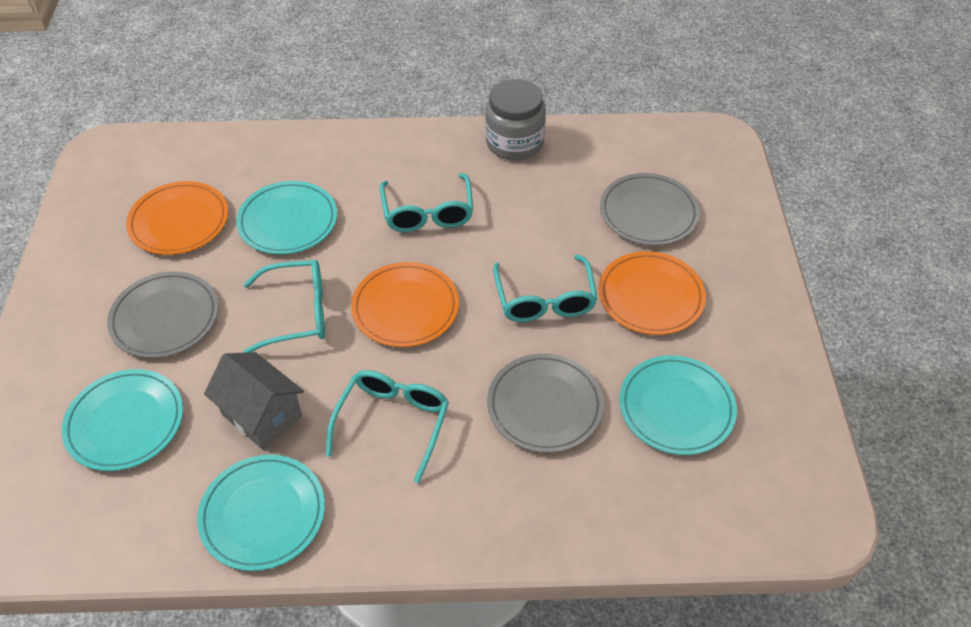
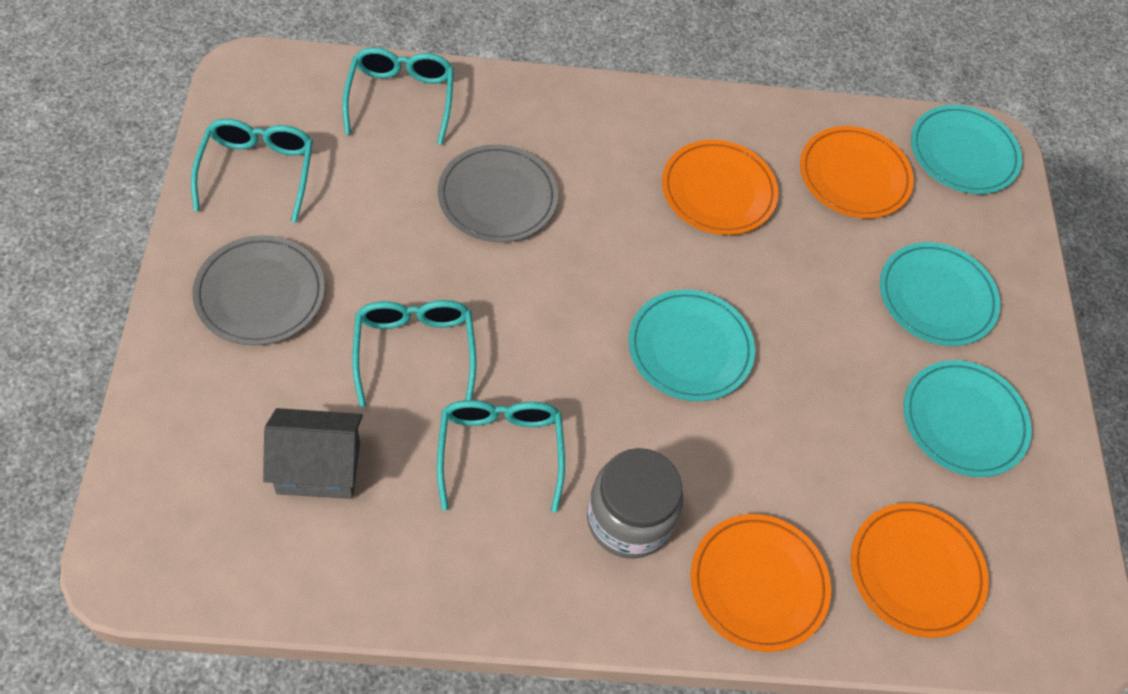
grey plate: 3 -> 2
orange plate: 3 -> 4

